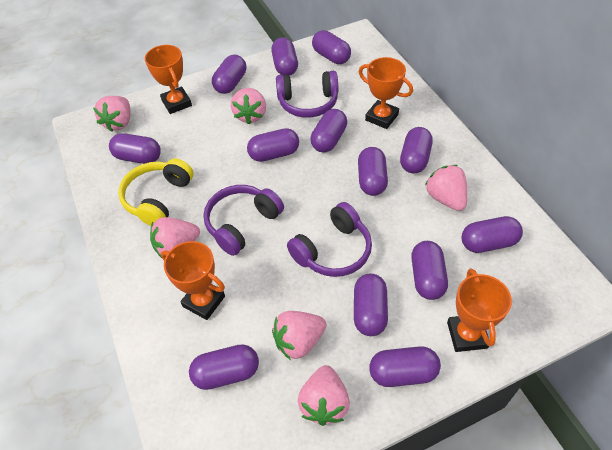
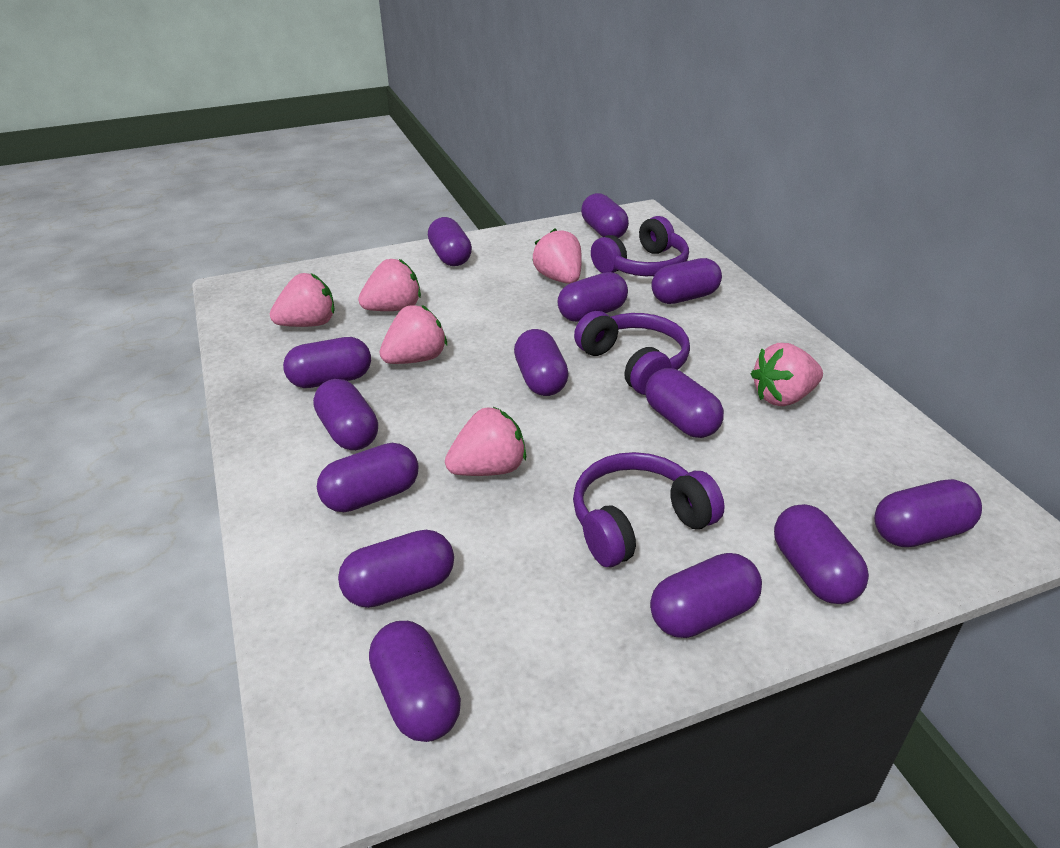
orange trophy: 4 -> 0
purple capsule: 13 -> 14
yellow headphones: 1 -> 0

